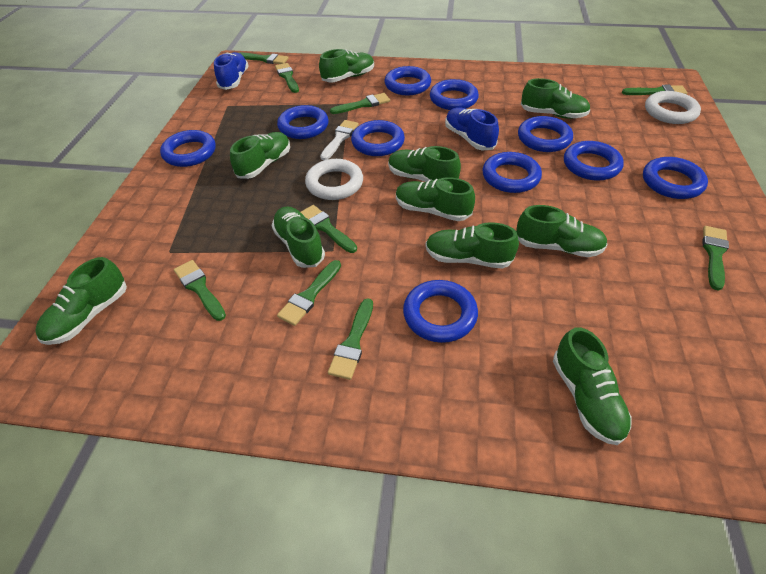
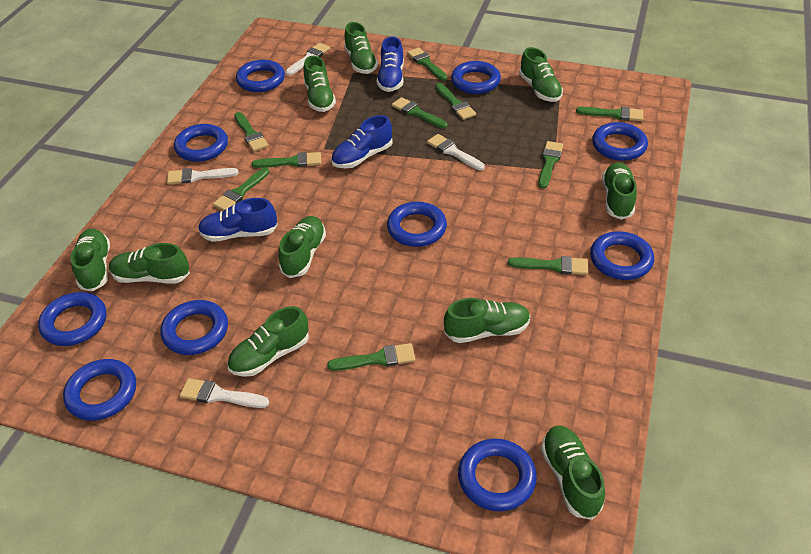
blue shoe: 2 -> 3
green brush: 9 -> 10
white brush: 1 -> 4
white ring: 2 -> 0

